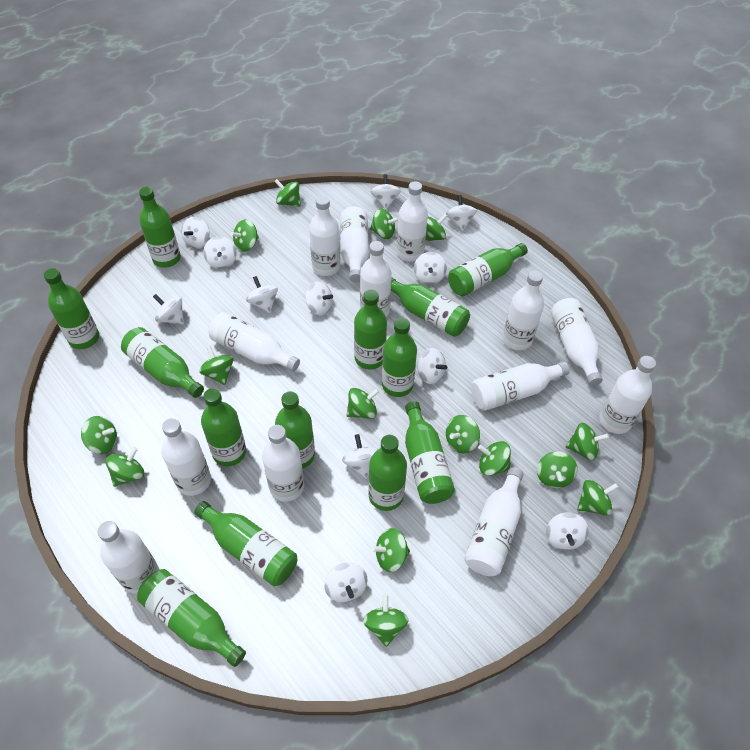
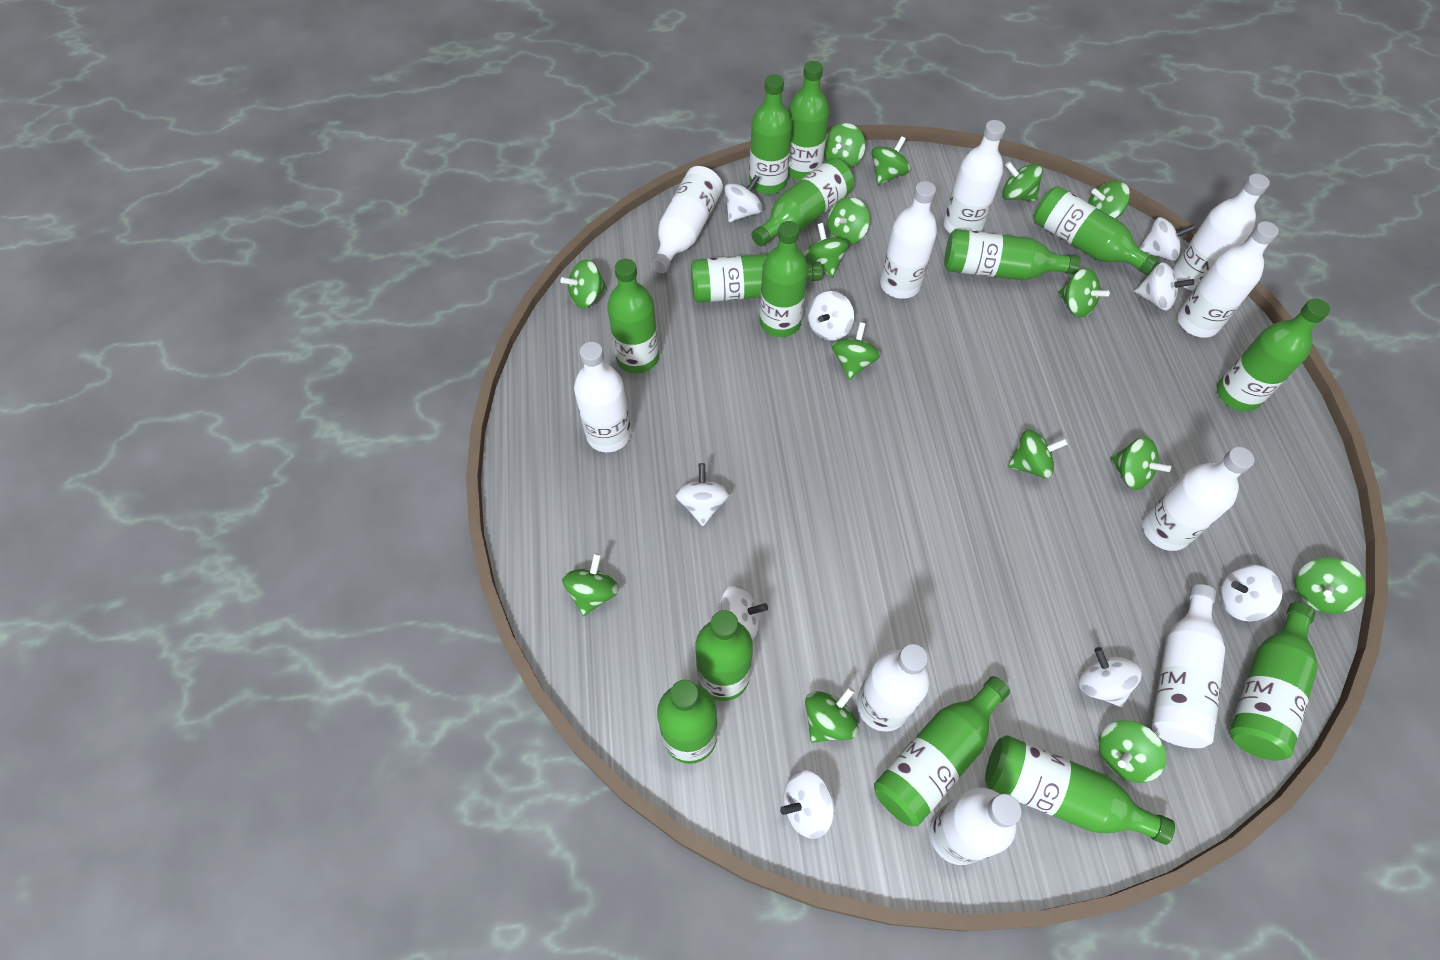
green bottle: 13 -> 14
white bottle: 13 -> 10
white spinning top: 12 -> 9

